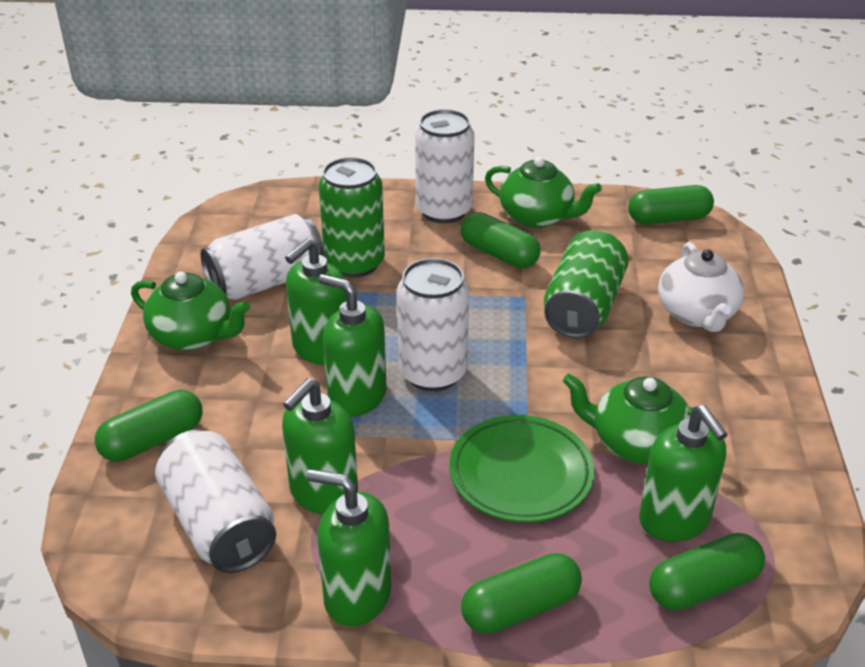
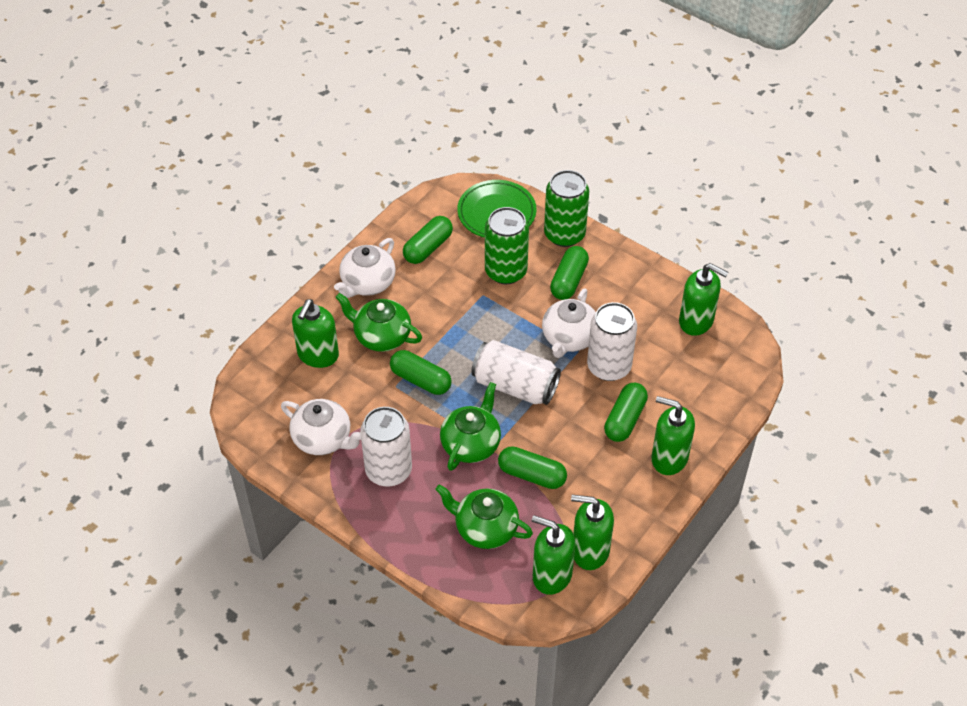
white can: 4 -> 3
white teapot: 1 -> 3

